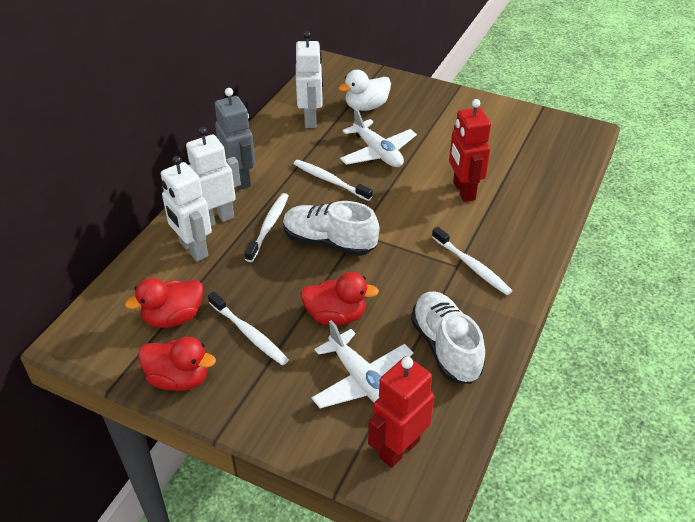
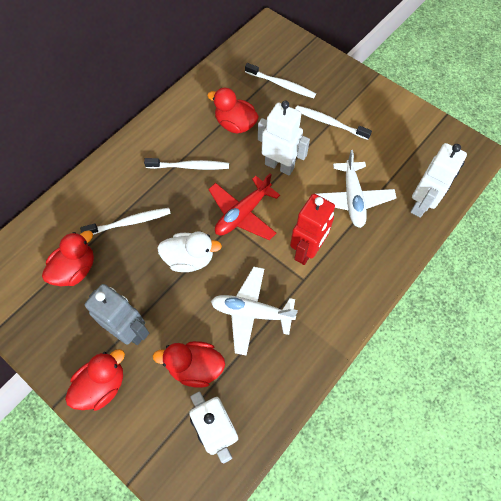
red duck: 3 -> 4
red plane: 0 -> 1
red robot: 2 -> 1
white shoe: 2 -> 0

